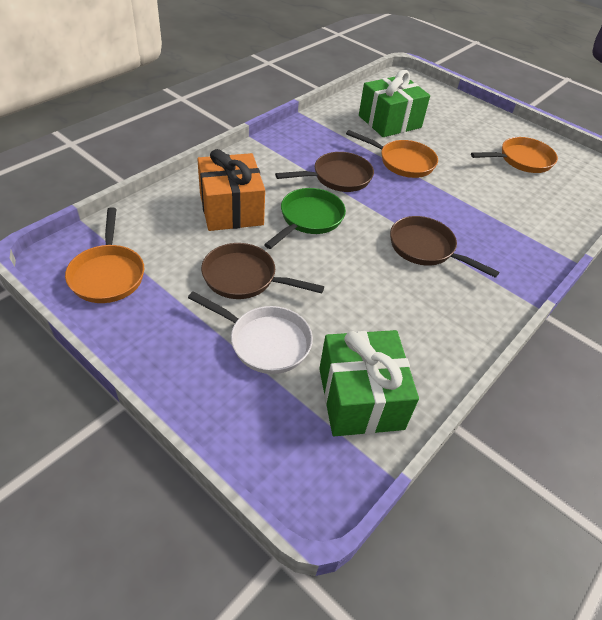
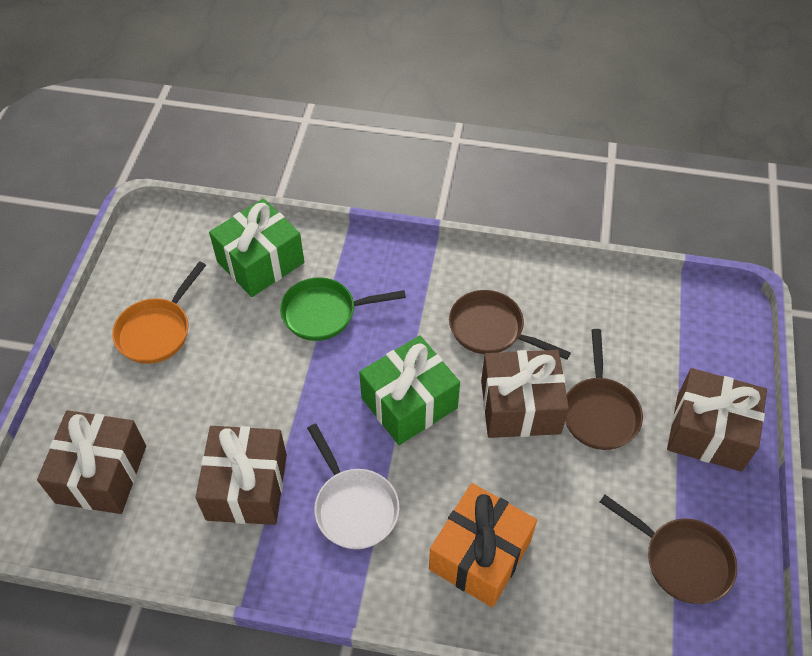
brown gift: 0 -> 4
orange pan: 3 -> 1

